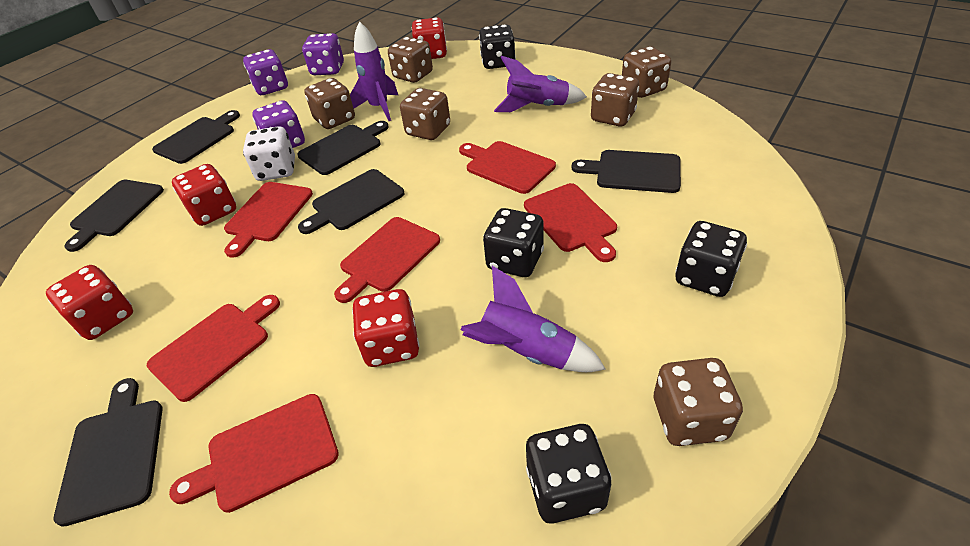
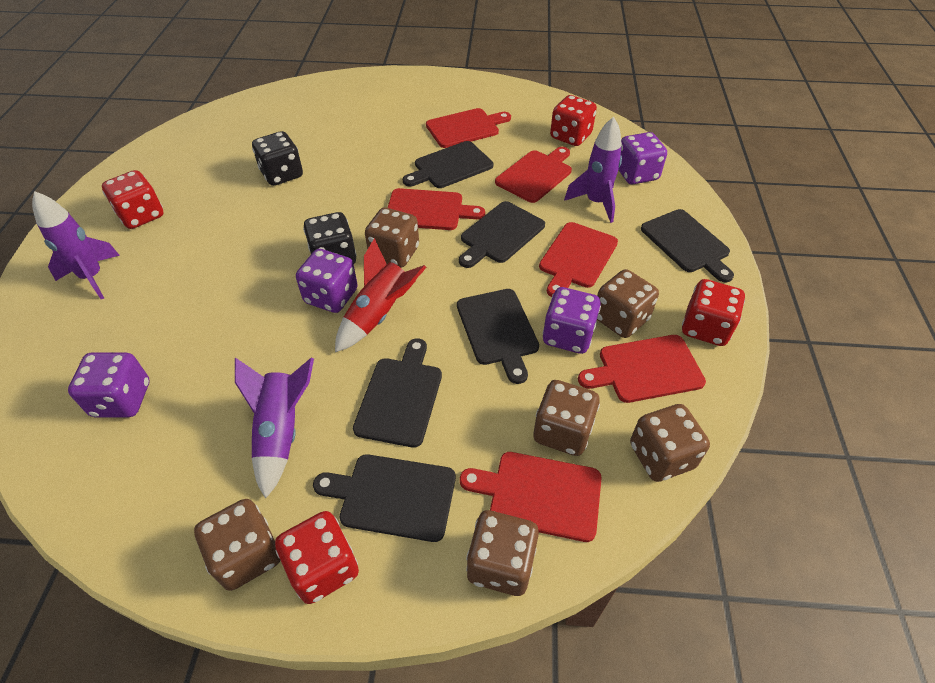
black dice: 4 -> 2
purple dice: 3 -> 4
red rocket: 0 -> 1
white dice: 1 -> 0

